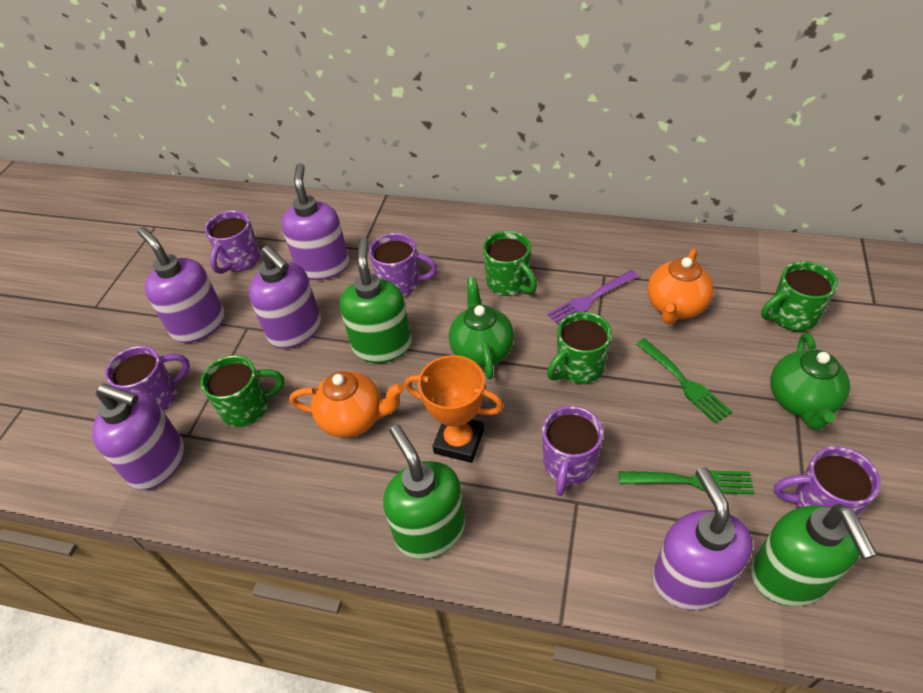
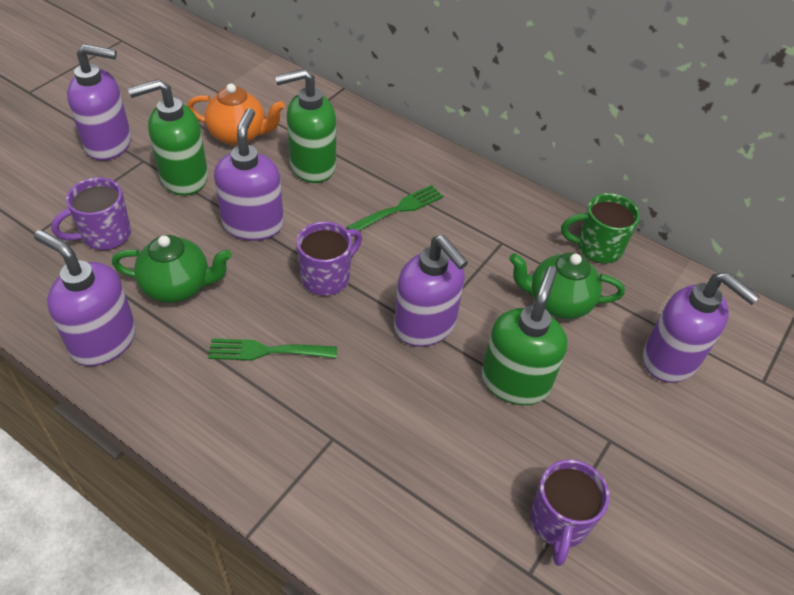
green mug: 4 -> 1
orange teapot: 2 -> 1
orange trophy: 1 -> 0
purple fork: 1 -> 0
purple mug: 5 -> 3

